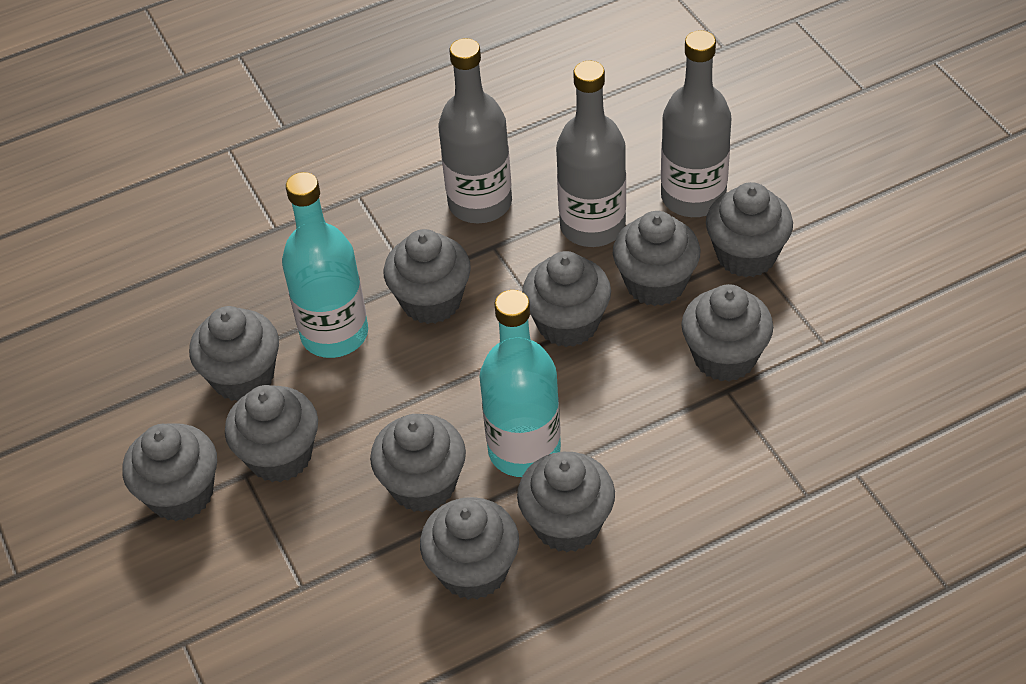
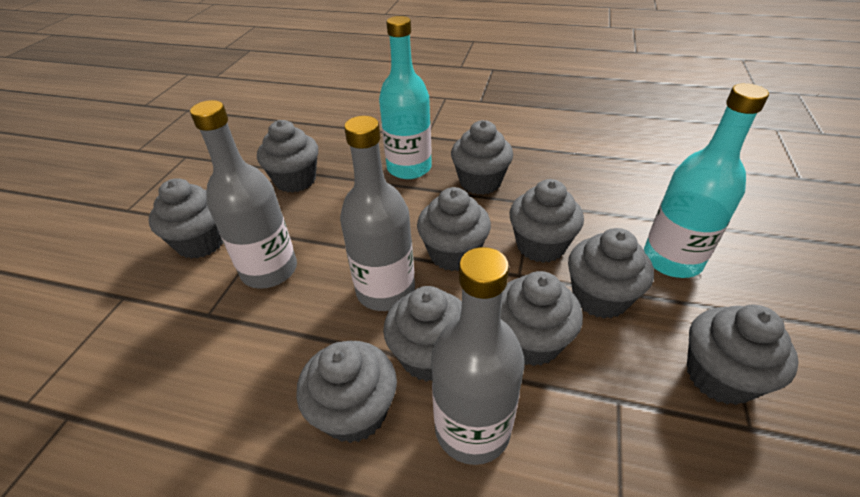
grey cupcake: 11 -> 10

